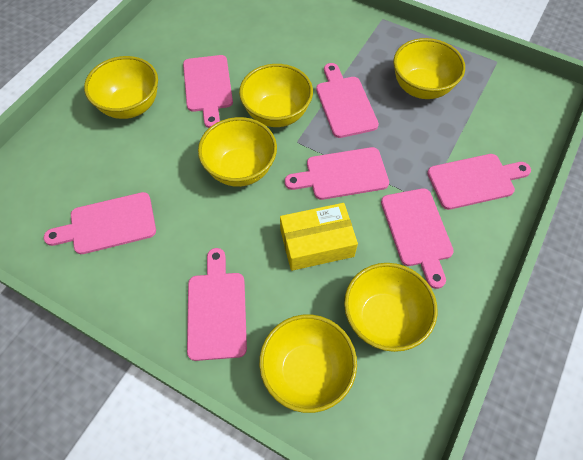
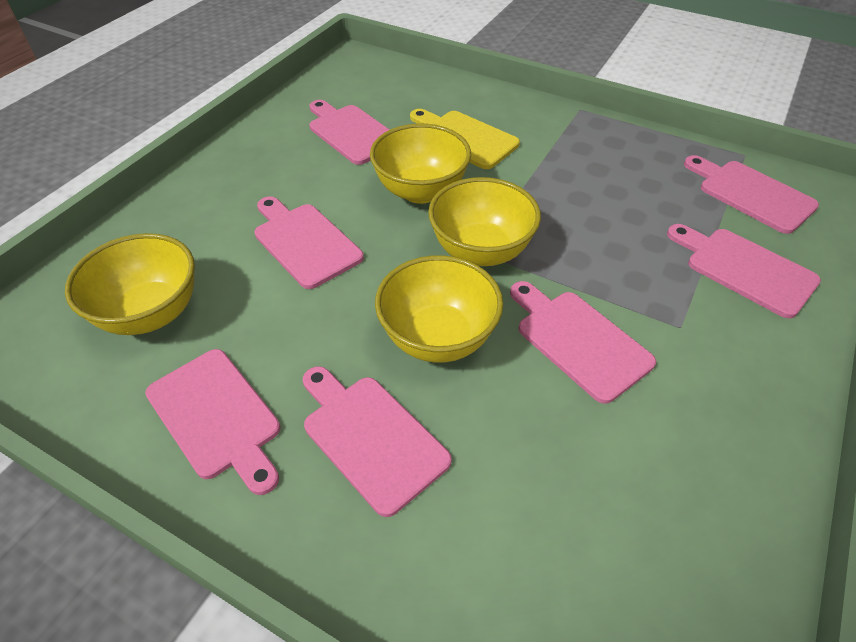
yellow bowl: 6 -> 4
yellow box: 1 -> 0
yellow cutting board: 0 -> 1

